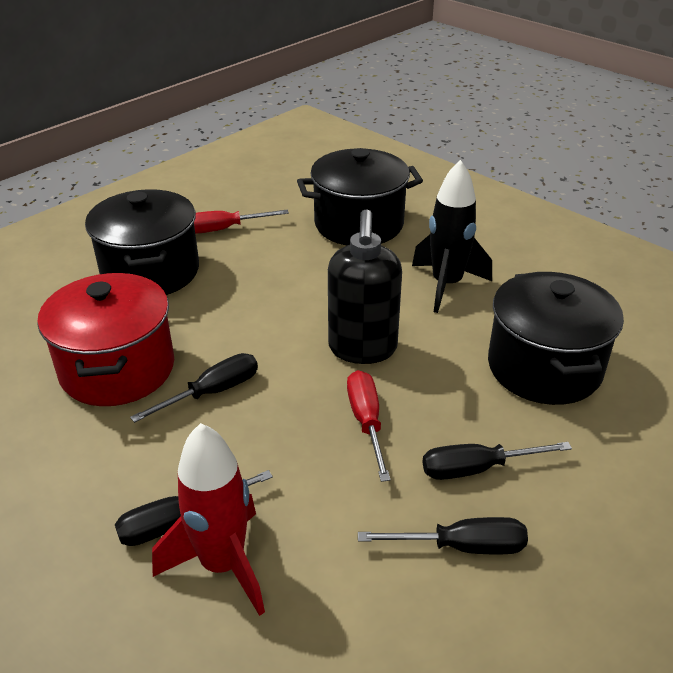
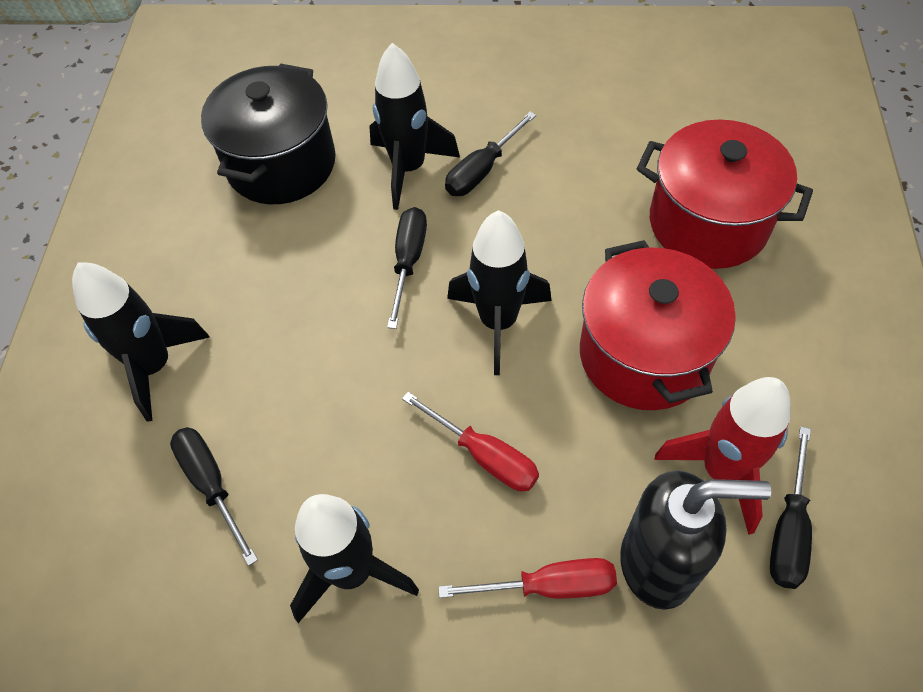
black pot: 3 -> 1
black rocket: 1 -> 4
red pot: 1 -> 2

